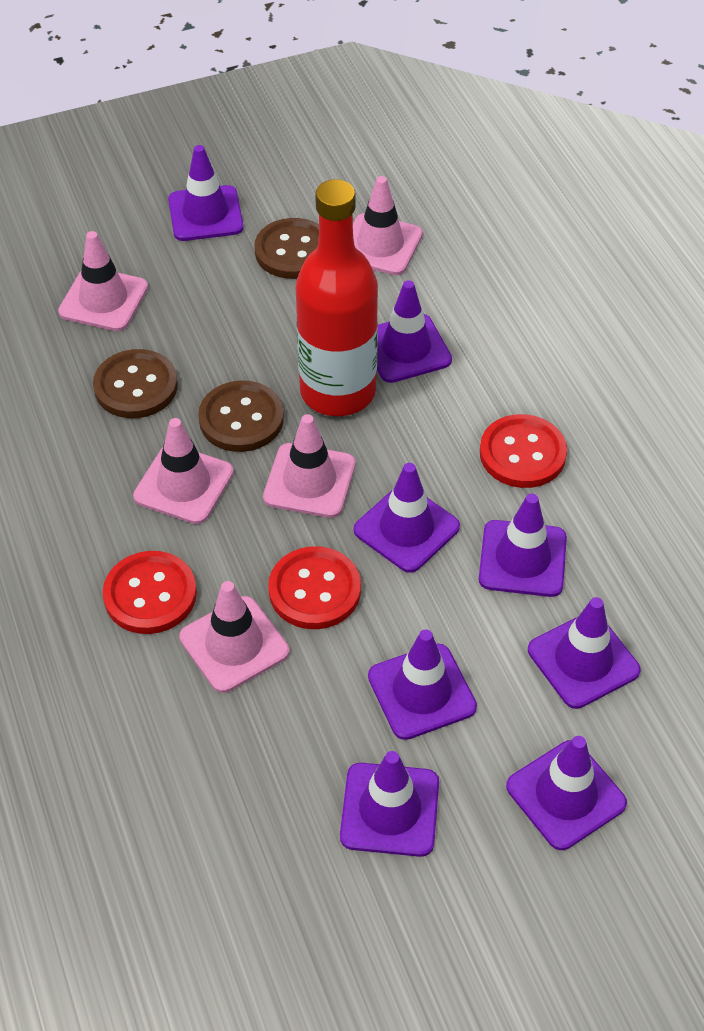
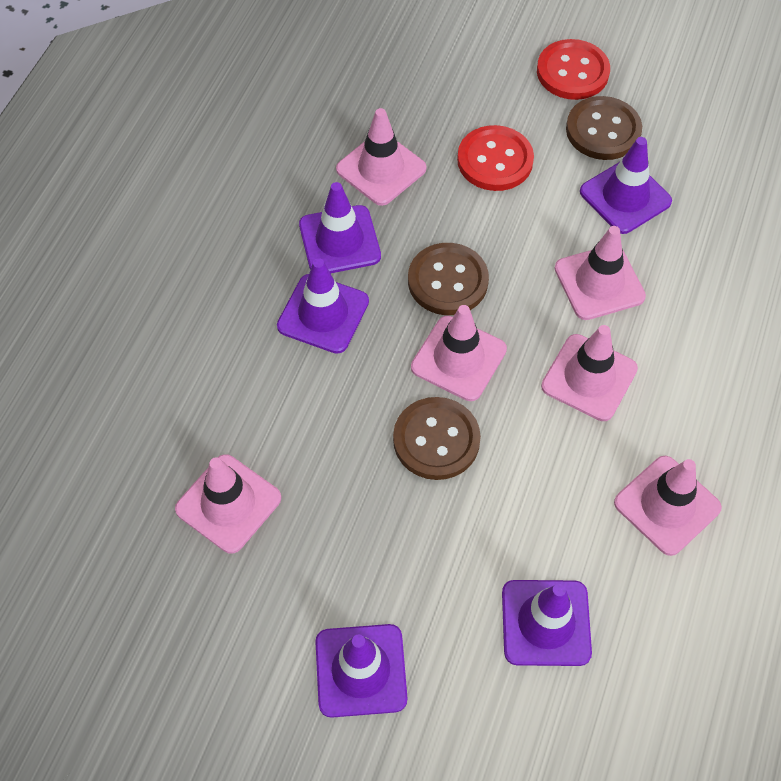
pink traffic cone: 5 -> 6
purple traffic cone: 8 -> 5
red bottle: 1 -> 0
red button: 3 -> 2

